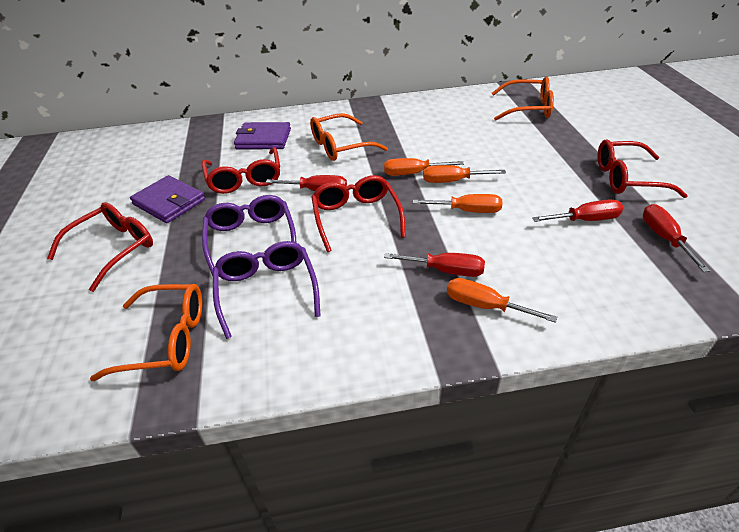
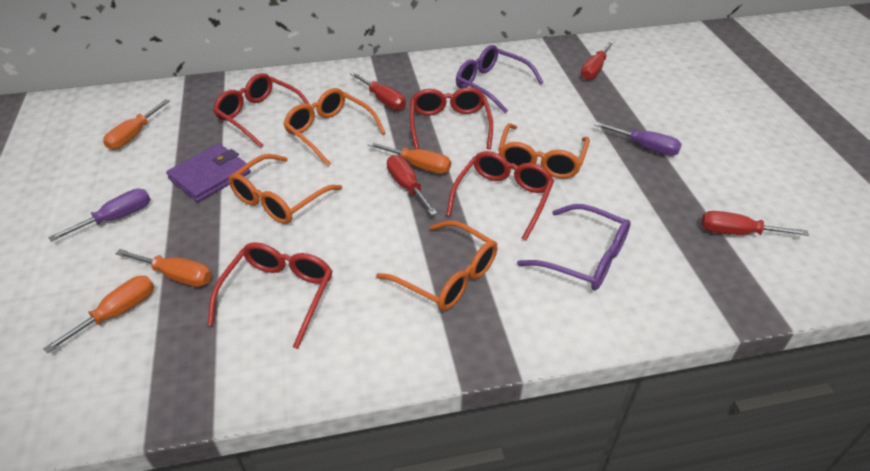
orange glasses: 3 -> 4
purple screwdriver: 0 -> 2
purple wallet: 2 -> 1

